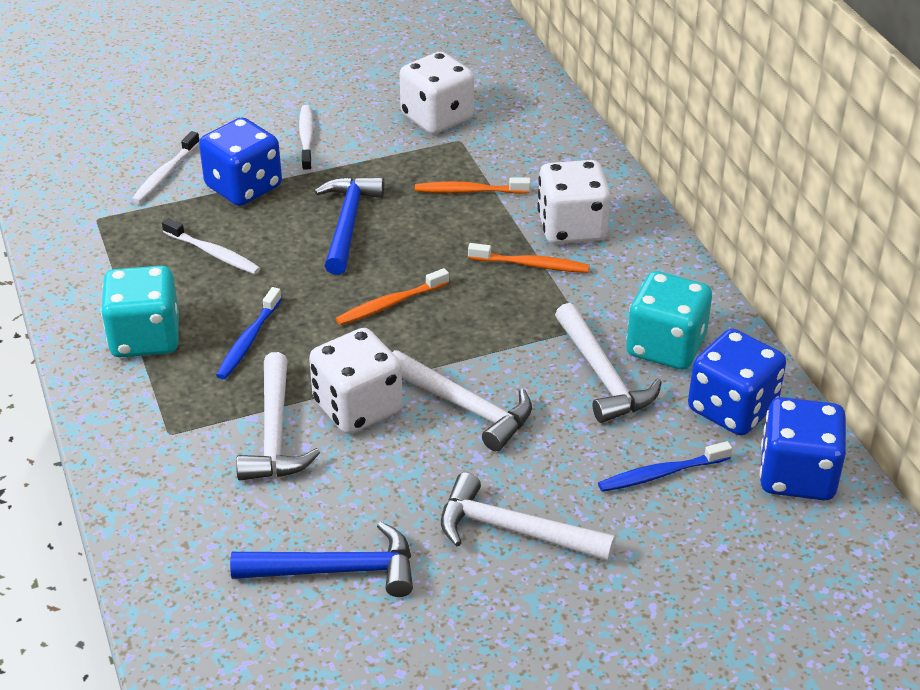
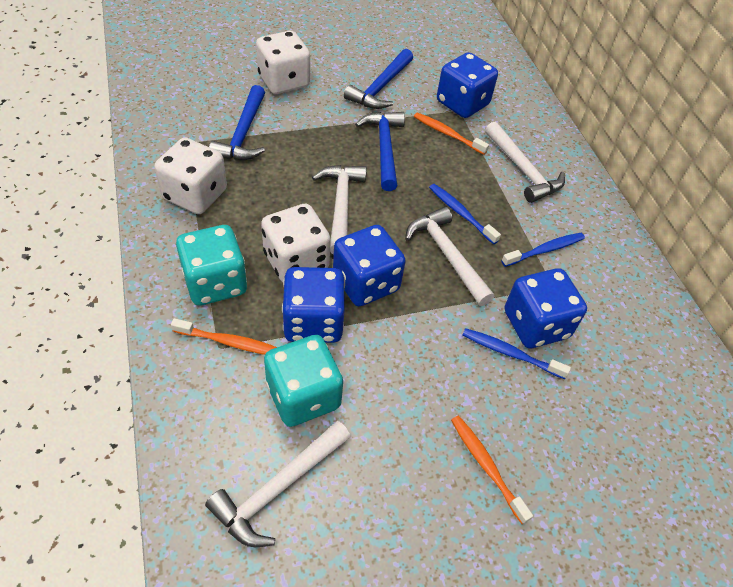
blue dice: 3 -> 4
blue hammer: 2 -> 3
blue toothbrush: 2 -> 3
white toothbrush: 3 -> 0

